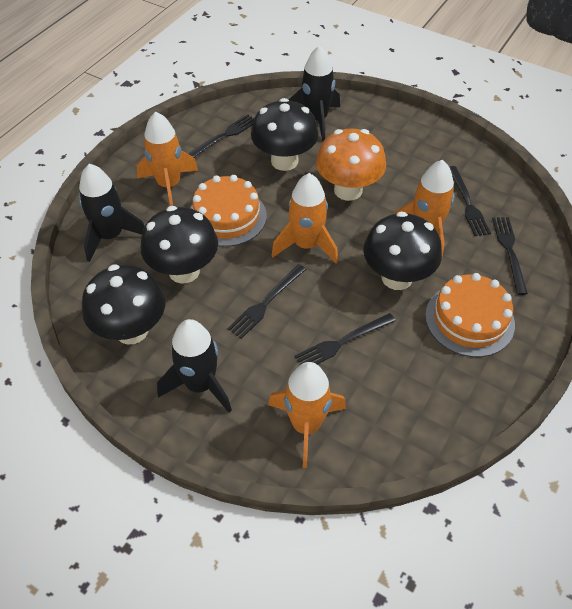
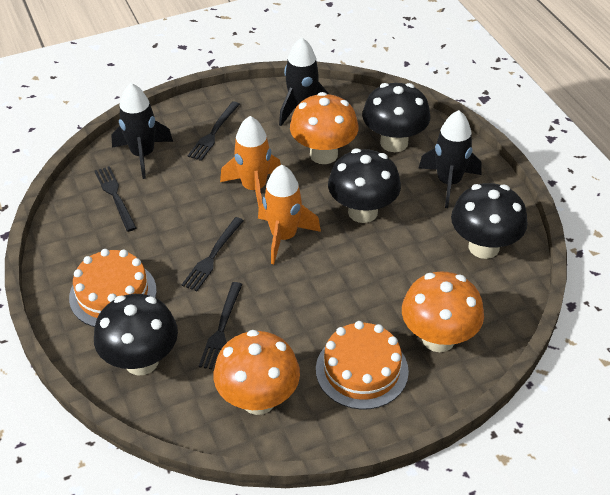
black fork: 5 -> 4
orange mushroom: 1 -> 3
orange rocket: 4 -> 2

